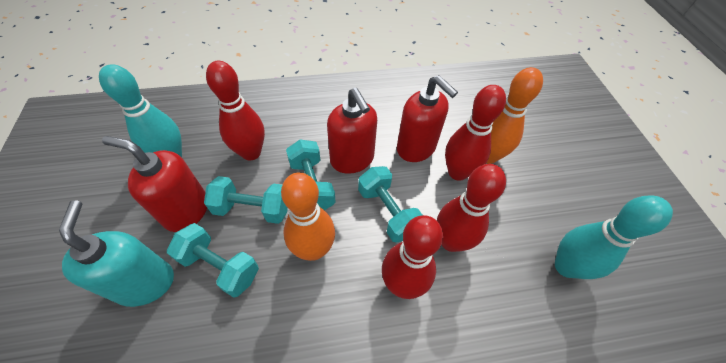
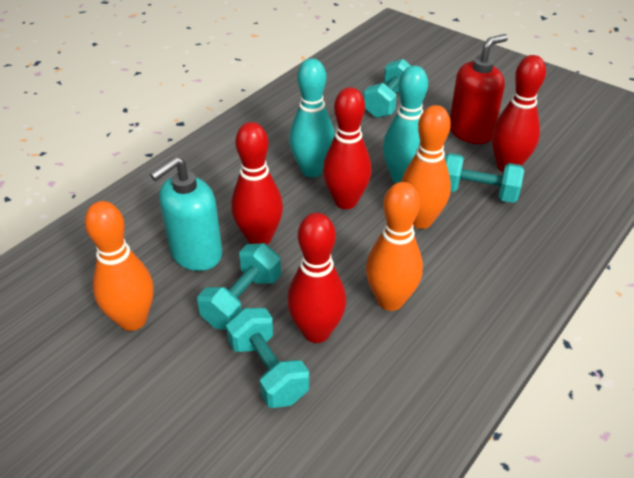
orange bowling pin: 2 -> 3
red soap dispenser: 3 -> 1

